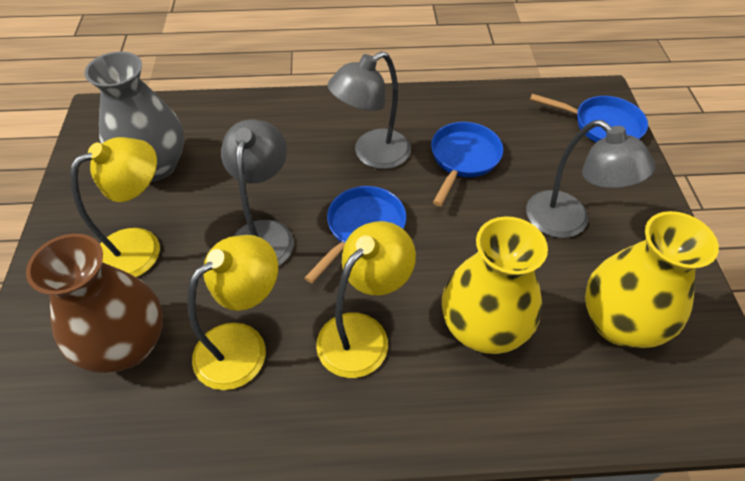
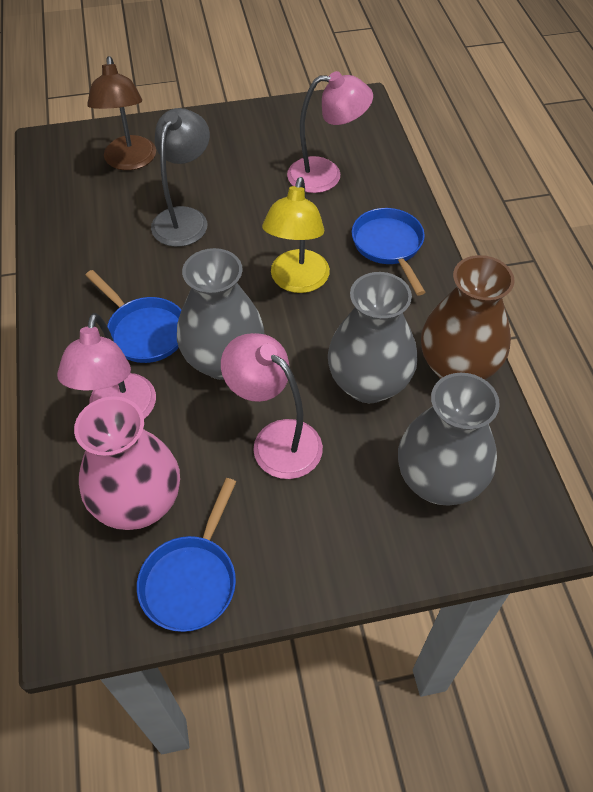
brown lamp: 0 -> 1
grey lamp: 3 -> 1
grey vase: 1 -> 3
pink lamp: 0 -> 3
pink vase: 0 -> 1
yellow lamp: 3 -> 1
yellow vase: 2 -> 0

